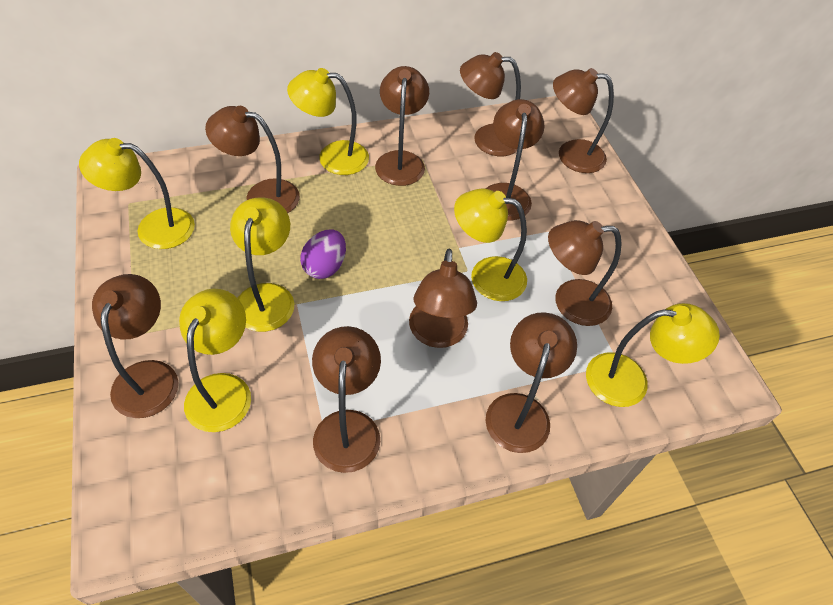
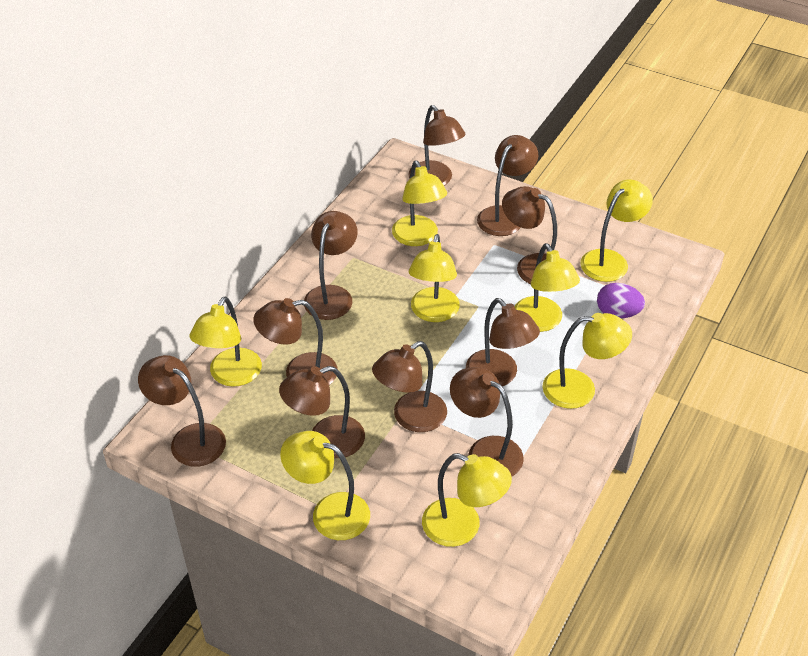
yellow lamp: 6 -> 8

